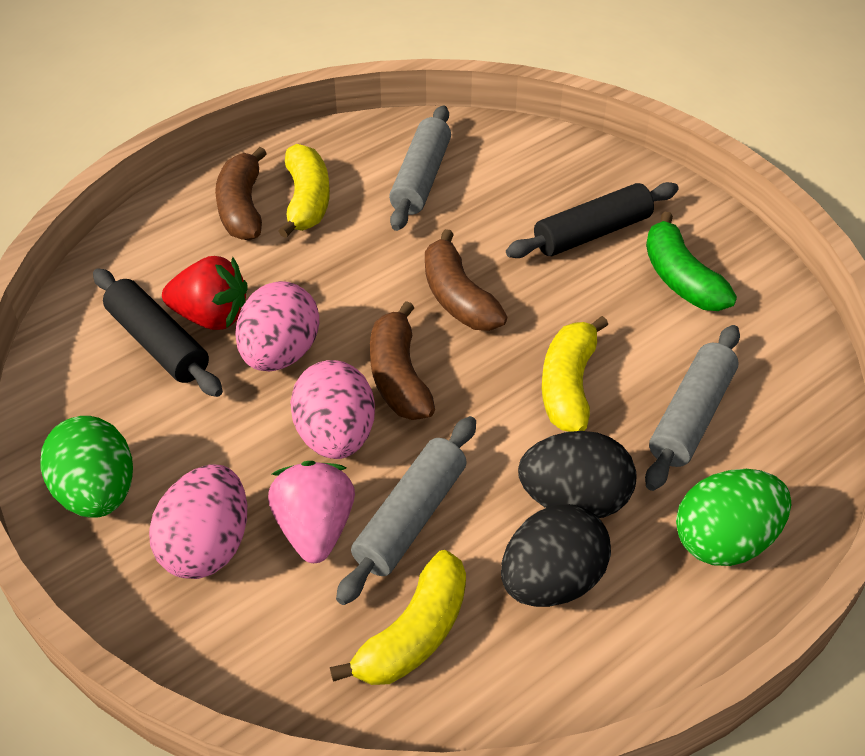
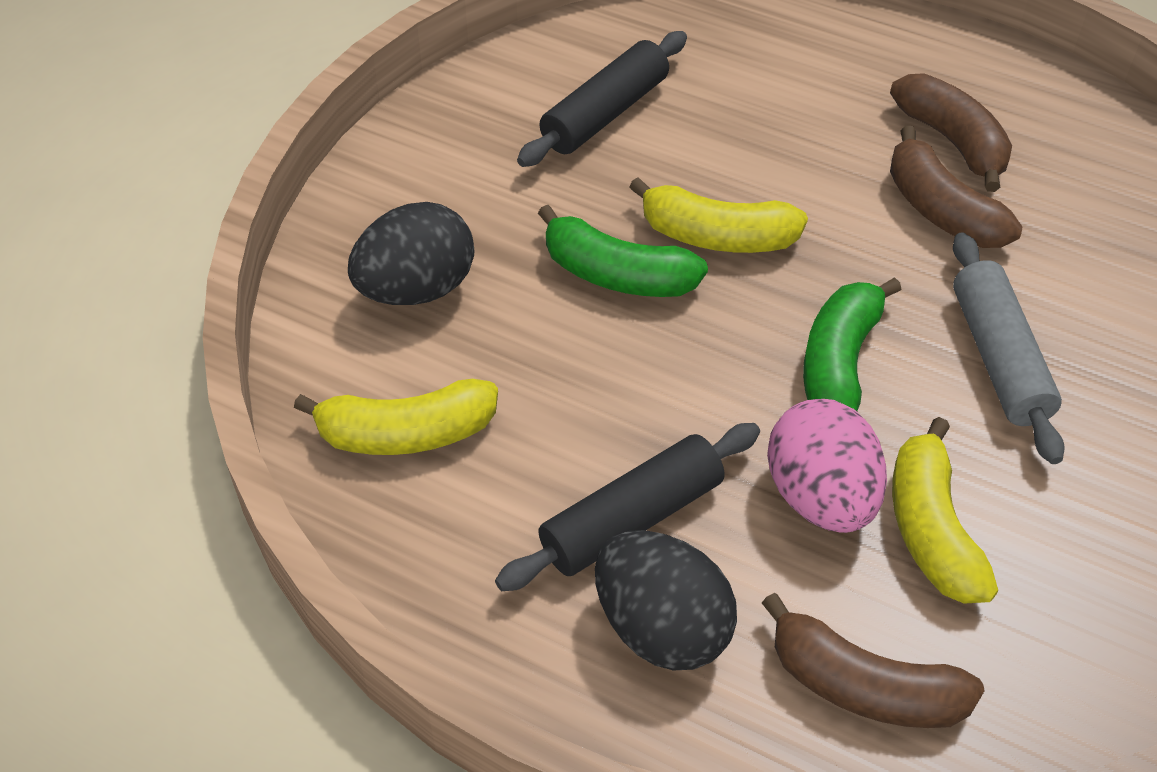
green banana: 1 -> 2
green egg: 2 -> 0
grey rolling pin: 3 -> 1
pink egg: 3 -> 1
pink strawberry: 1 -> 0
red strawberry: 1 -> 0

